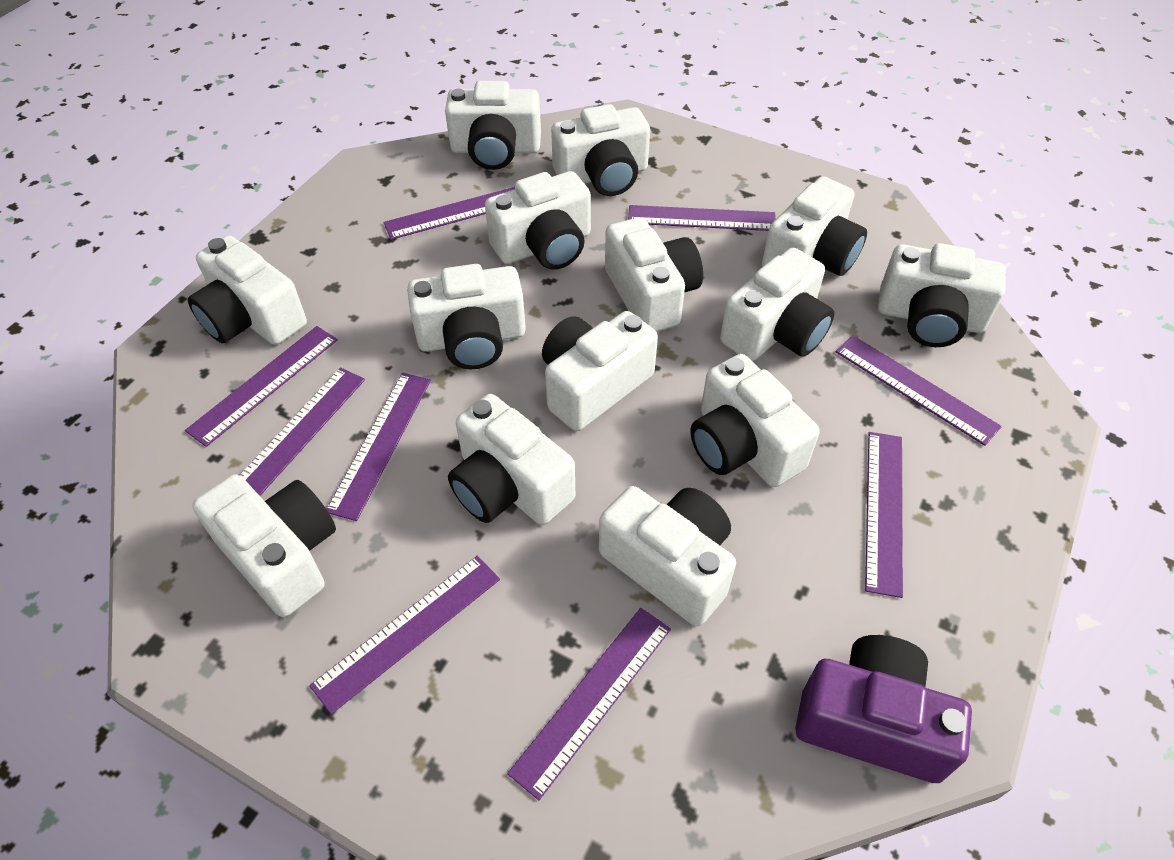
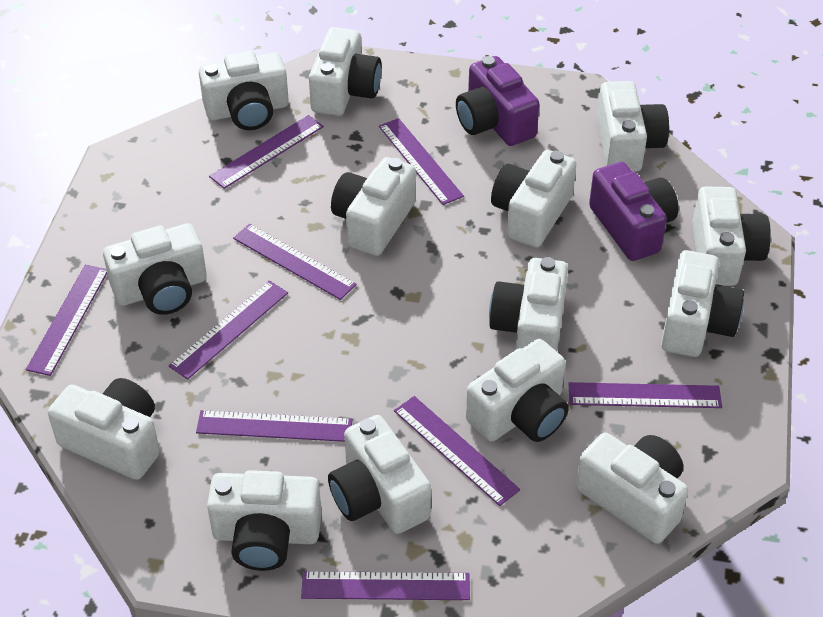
purple camera: 1 -> 2

